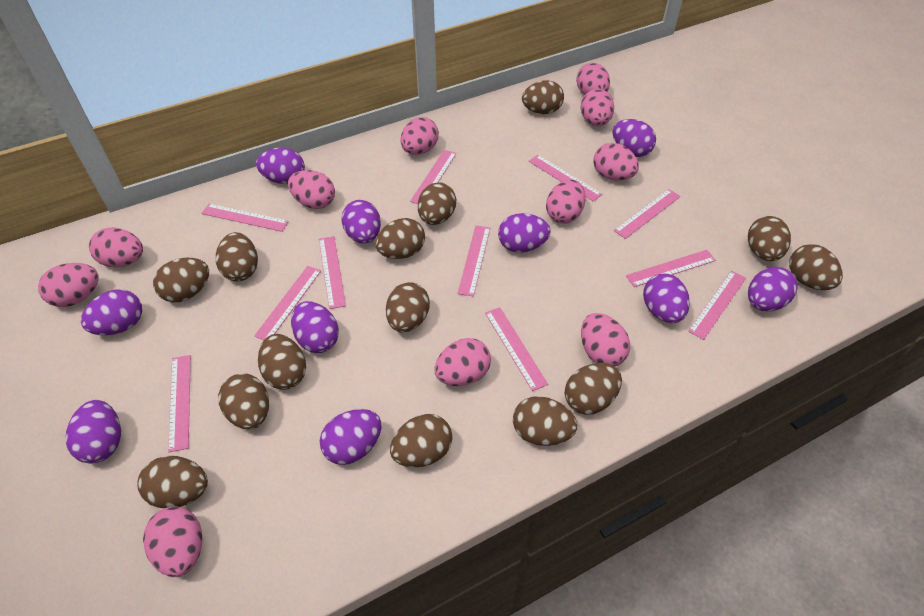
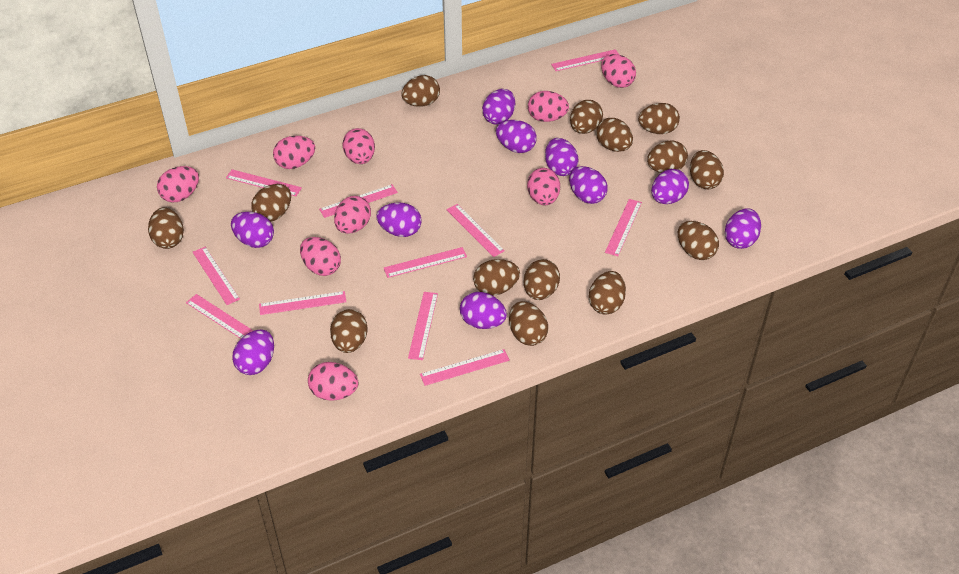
pink egg: 11 -> 9

